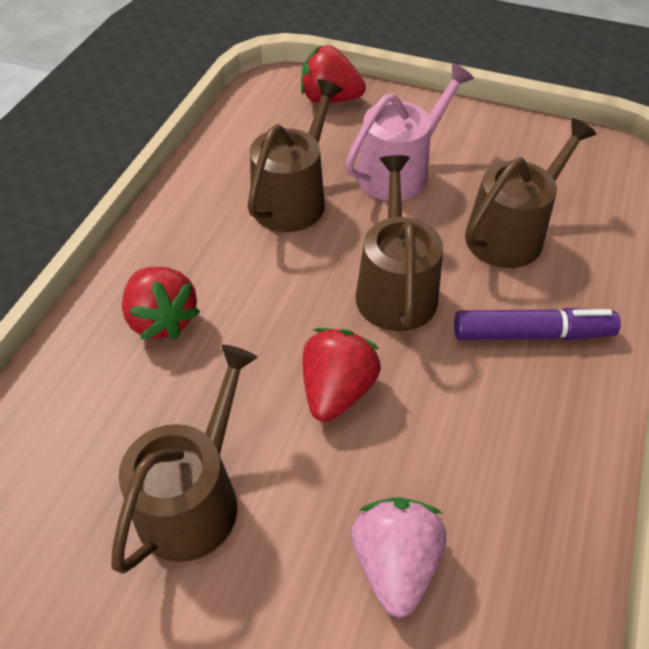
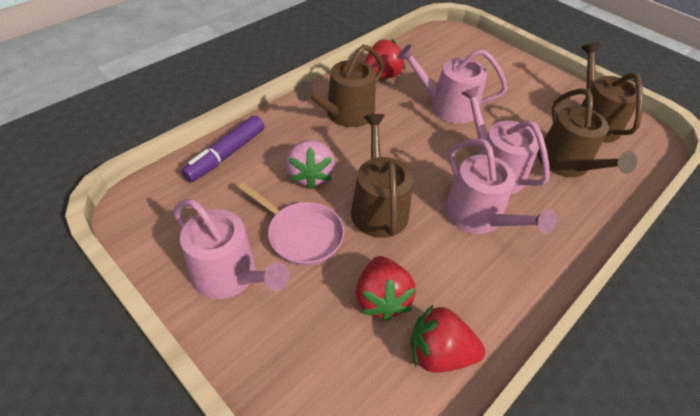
pink pan: 0 -> 1
pink watering can: 1 -> 4

